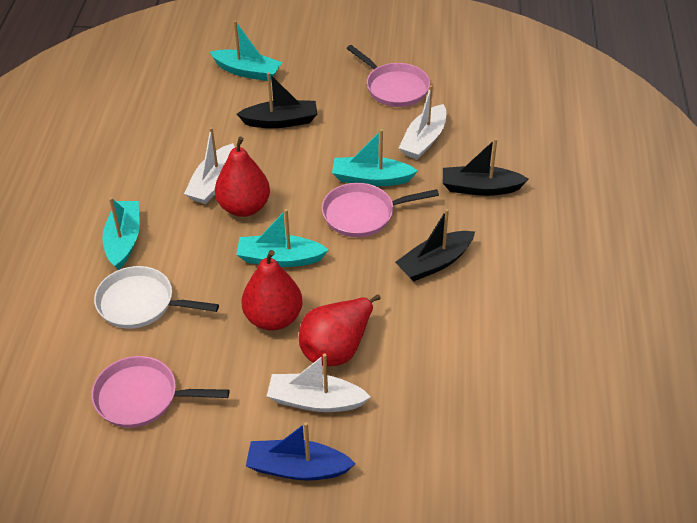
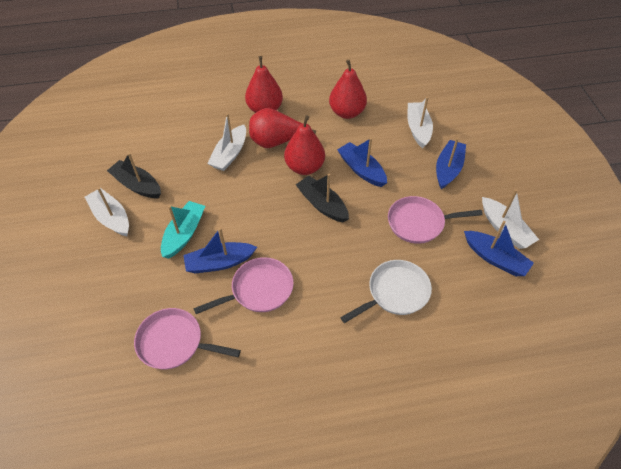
black boat: 3 -> 2
blue boat: 1 -> 4
red pear: 3 -> 4
turquoise boat: 4 -> 1
white boat: 3 -> 4

